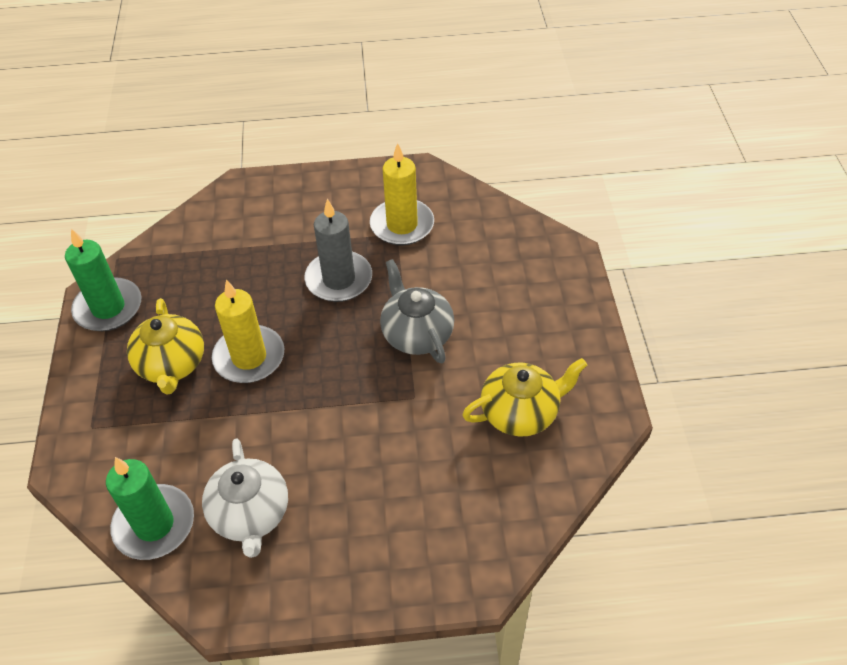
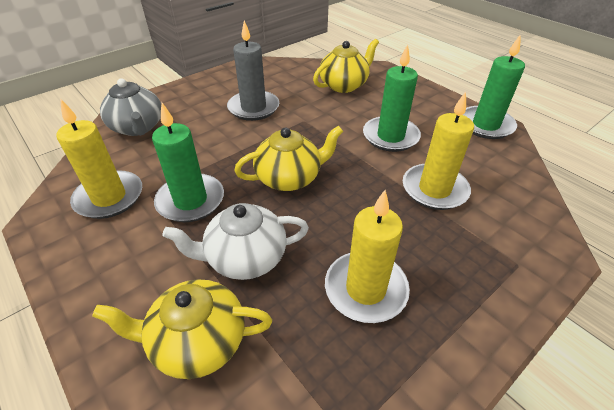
green candle: 2 -> 3
yellow candle: 2 -> 3
yellow teapot: 2 -> 3

